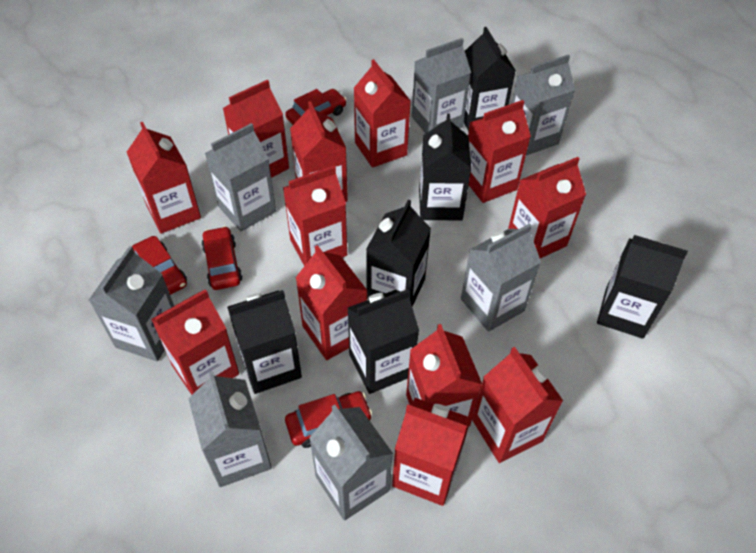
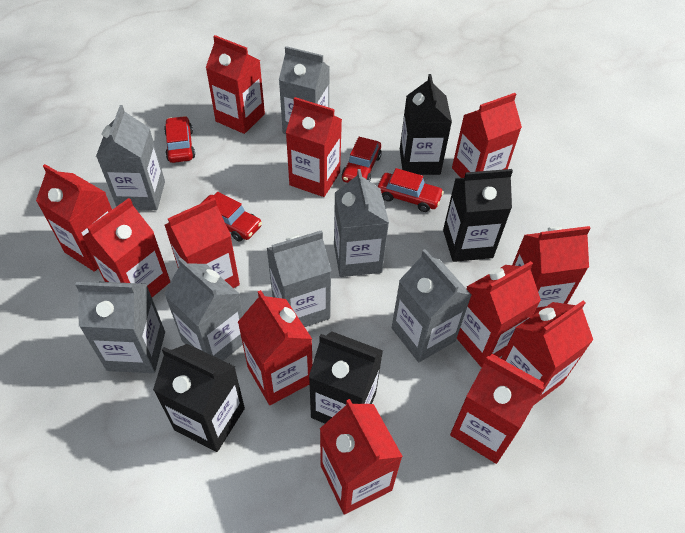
black carton: 6 -> 4

